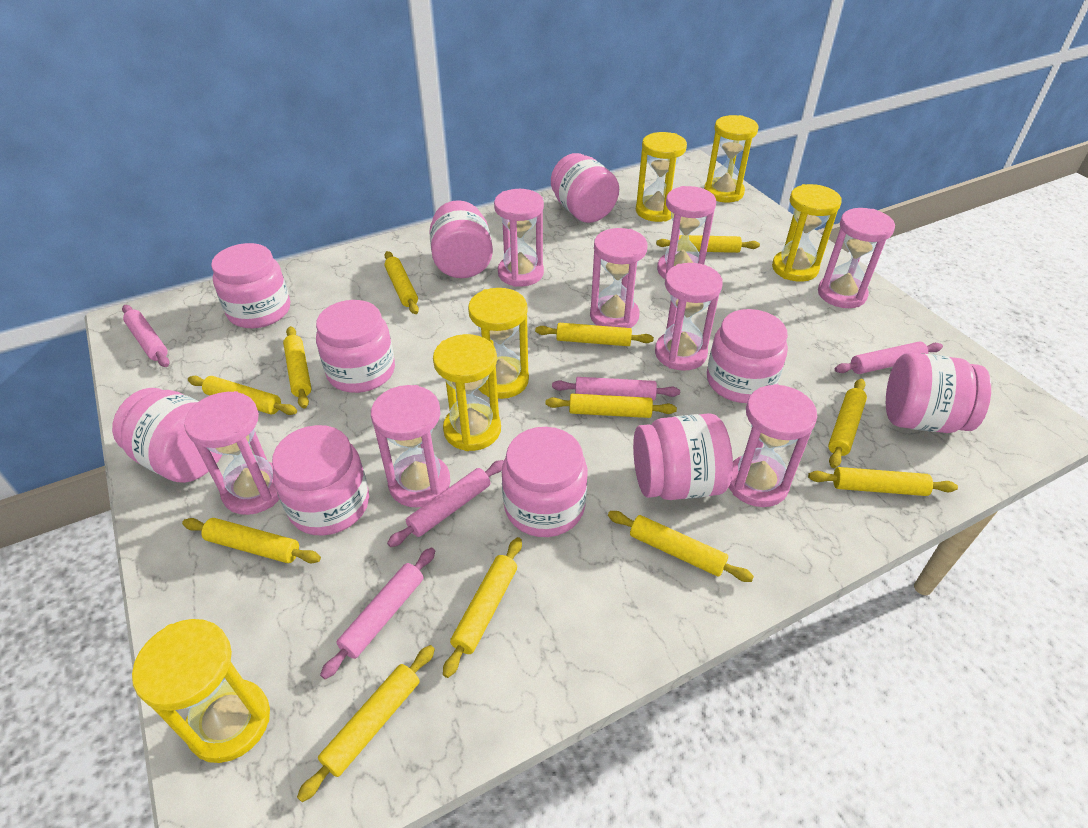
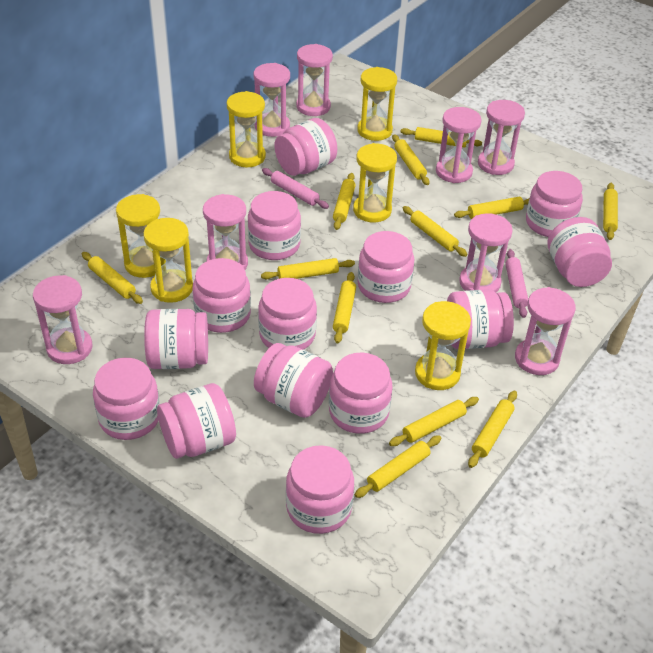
pink jar: 10 -> 14
pink rolling pin: 5 -> 2

